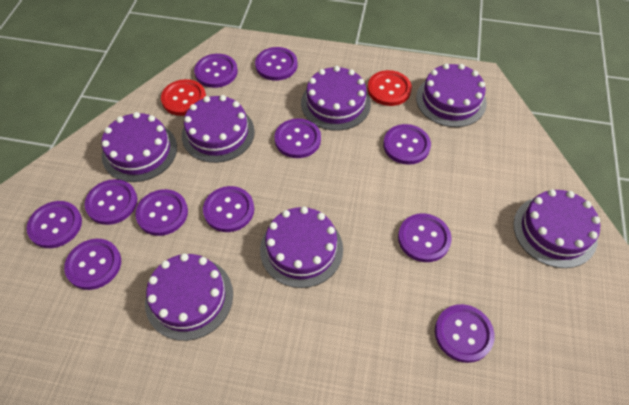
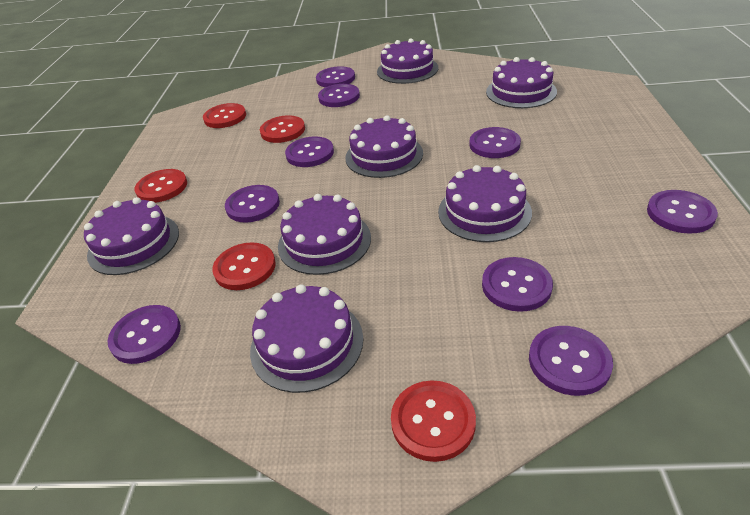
purple button: 11 -> 9
red button: 2 -> 5

